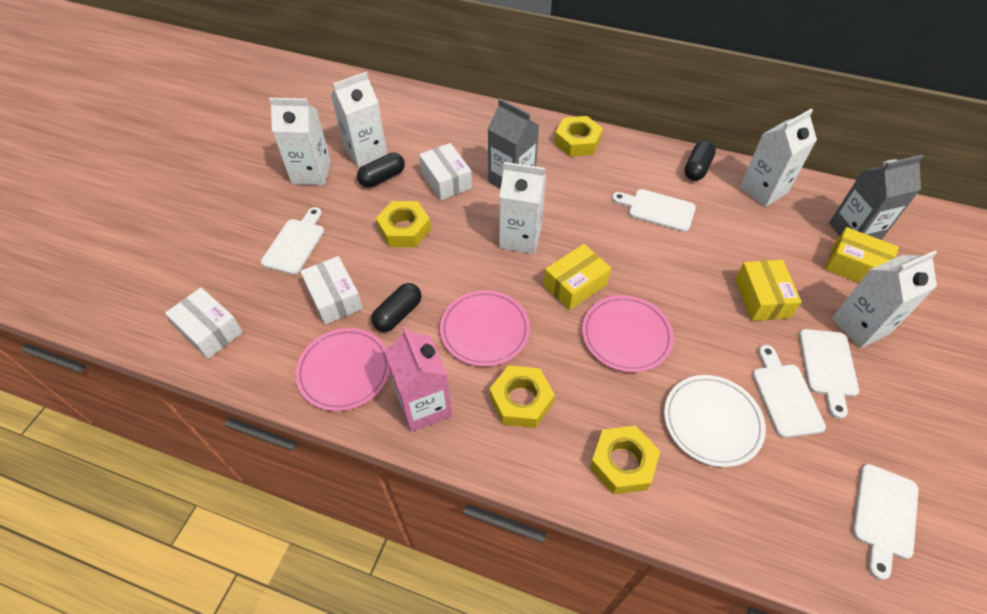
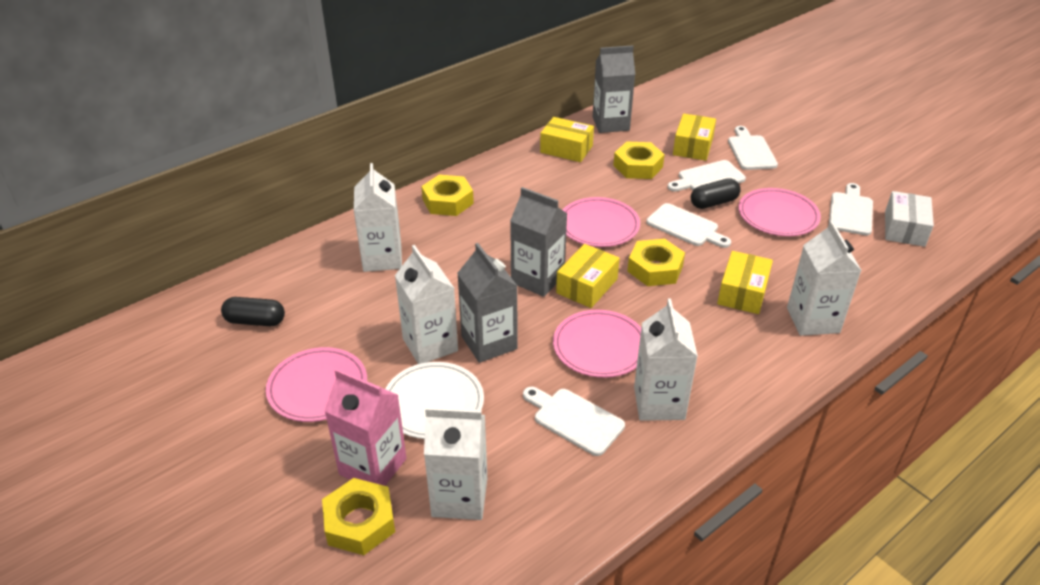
black capsule: 3 -> 2
grey carton: 2 -> 3
pink plate: 3 -> 4
white box: 3 -> 1
yellow box: 3 -> 4

